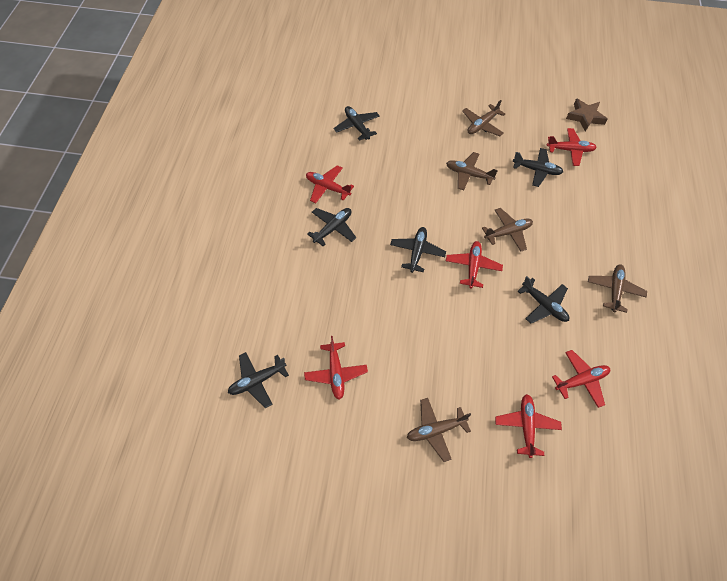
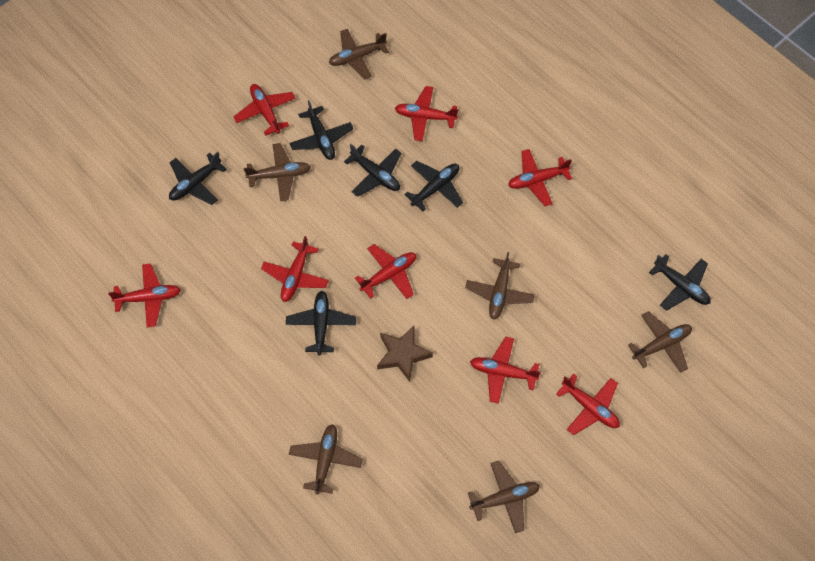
brown plane: 5 -> 6
red plane: 6 -> 8

